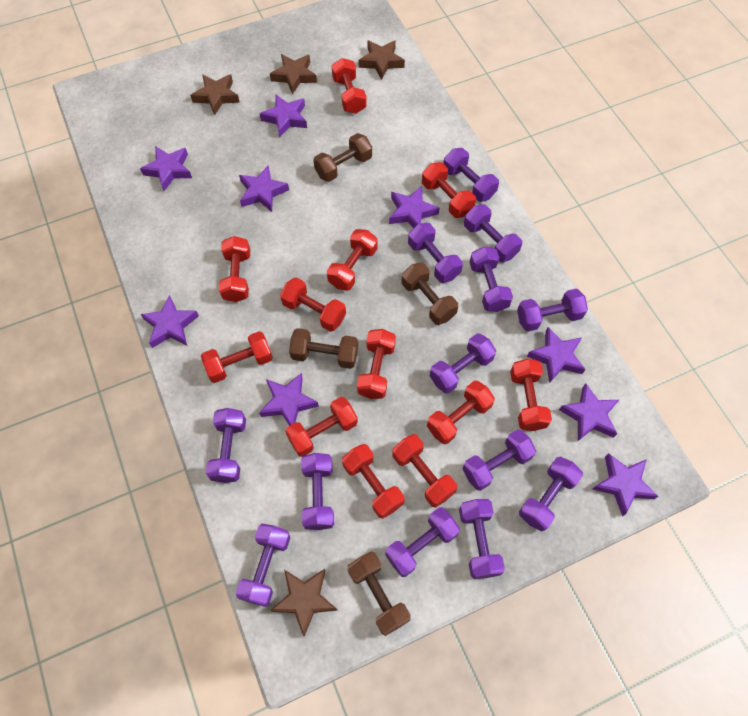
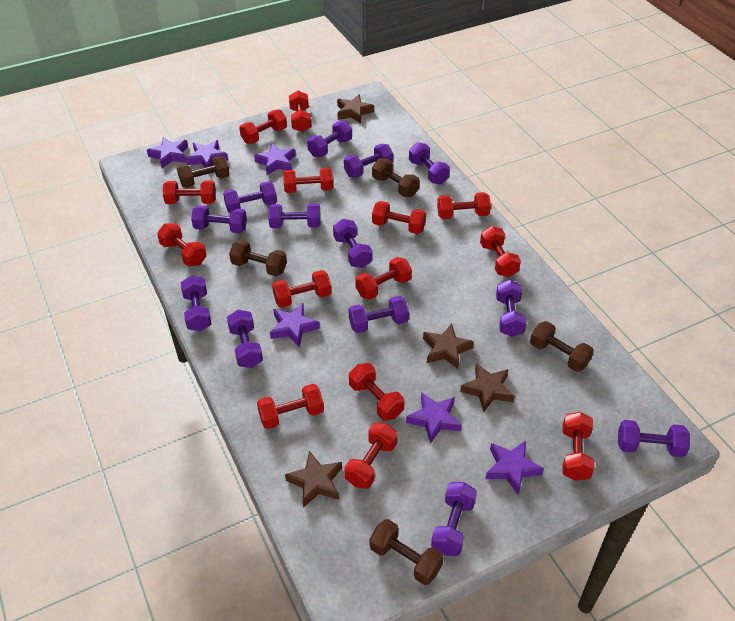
brown dumbbell: 4 -> 5
purple star: 9 -> 6
red dumbbell: 12 -> 14

